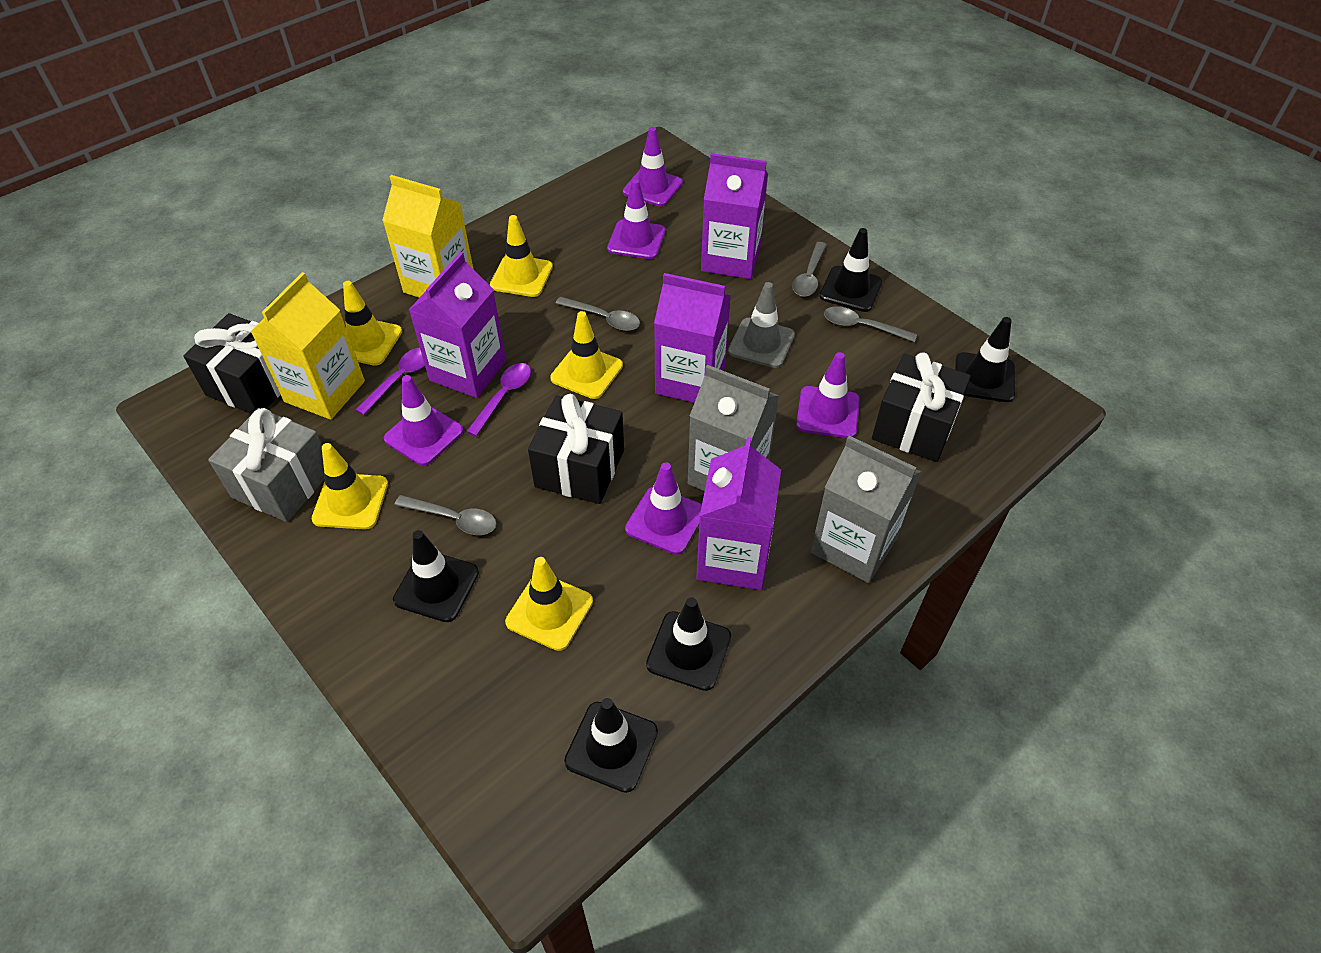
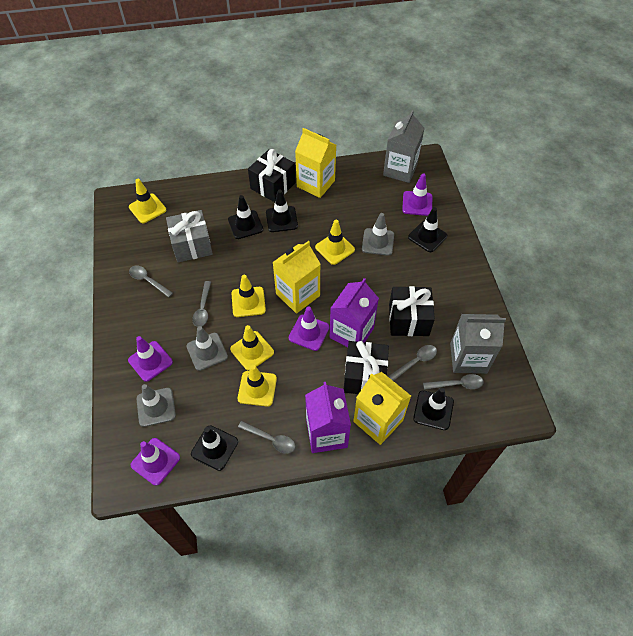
grey spoon: 4 -> 5
grey traffic cone: 1 -> 3
purple carton: 4 -> 2
purple spoon: 2 -> 0
purple traffic cone: 5 -> 4
yellow carton: 2 -> 3

